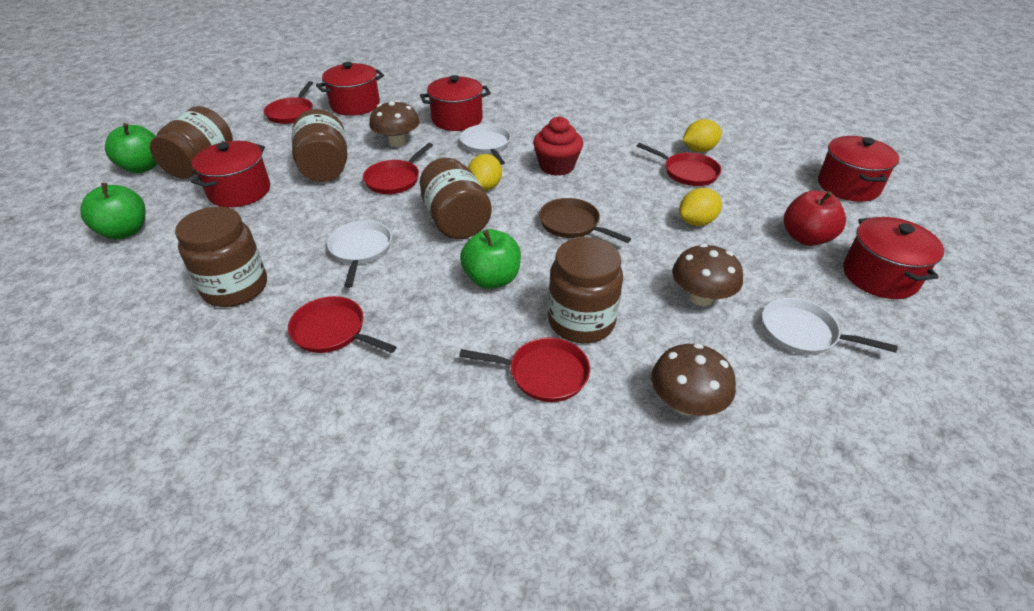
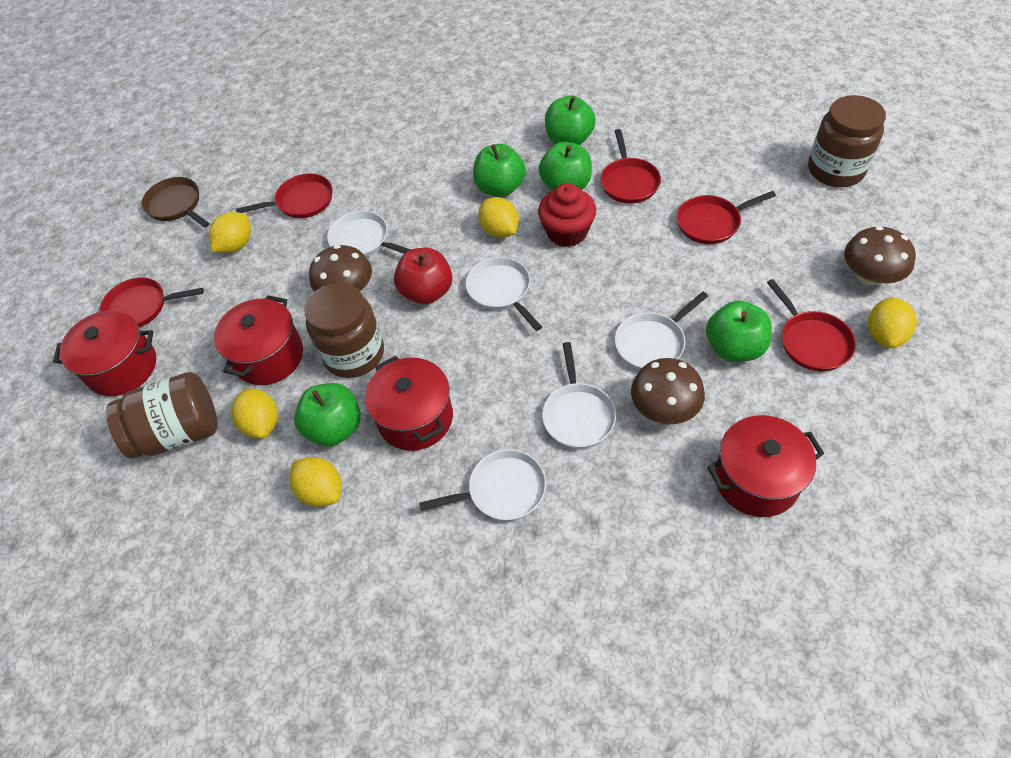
brown jar: 5 -> 3
green apple: 3 -> 5
red pot: 5 -> 4
white pan: 3 -> 5
yellow lemon: 3 -> 5

